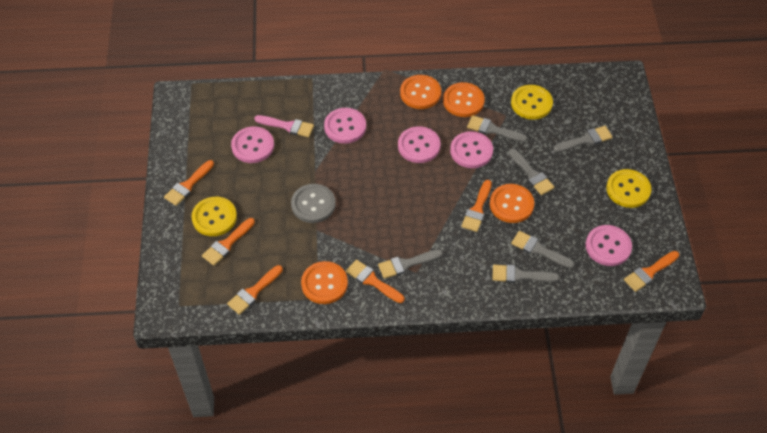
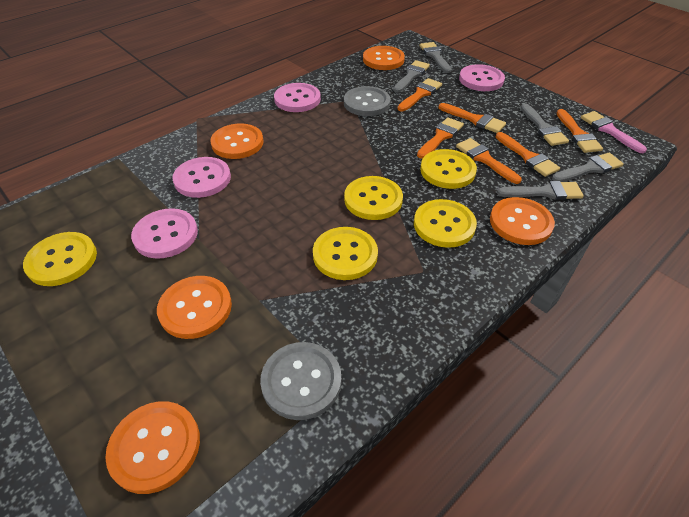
grey brush: 6 -> 5
grey button: 1 -> 2
orange button: 4 -> 5
pink button: 5 -> 4
yellow button: 3 -> 5

